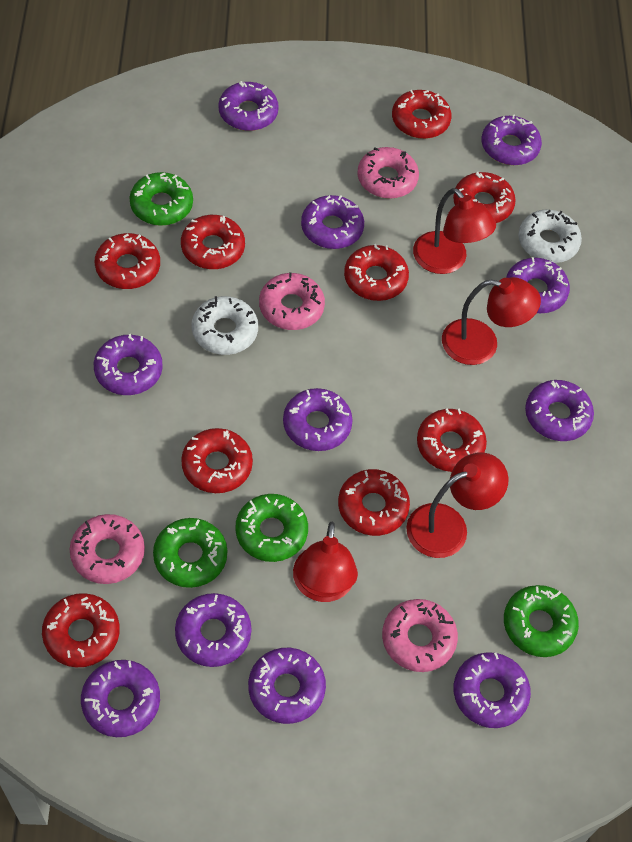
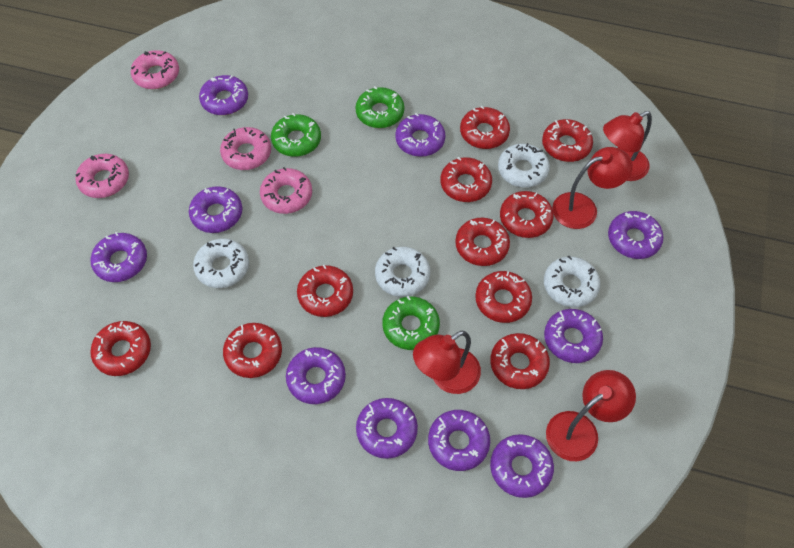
green donut: 4 -> 3
purple donut: 11 -> 10
red donut: 9 -> 10
white donut: 2 -> 4

